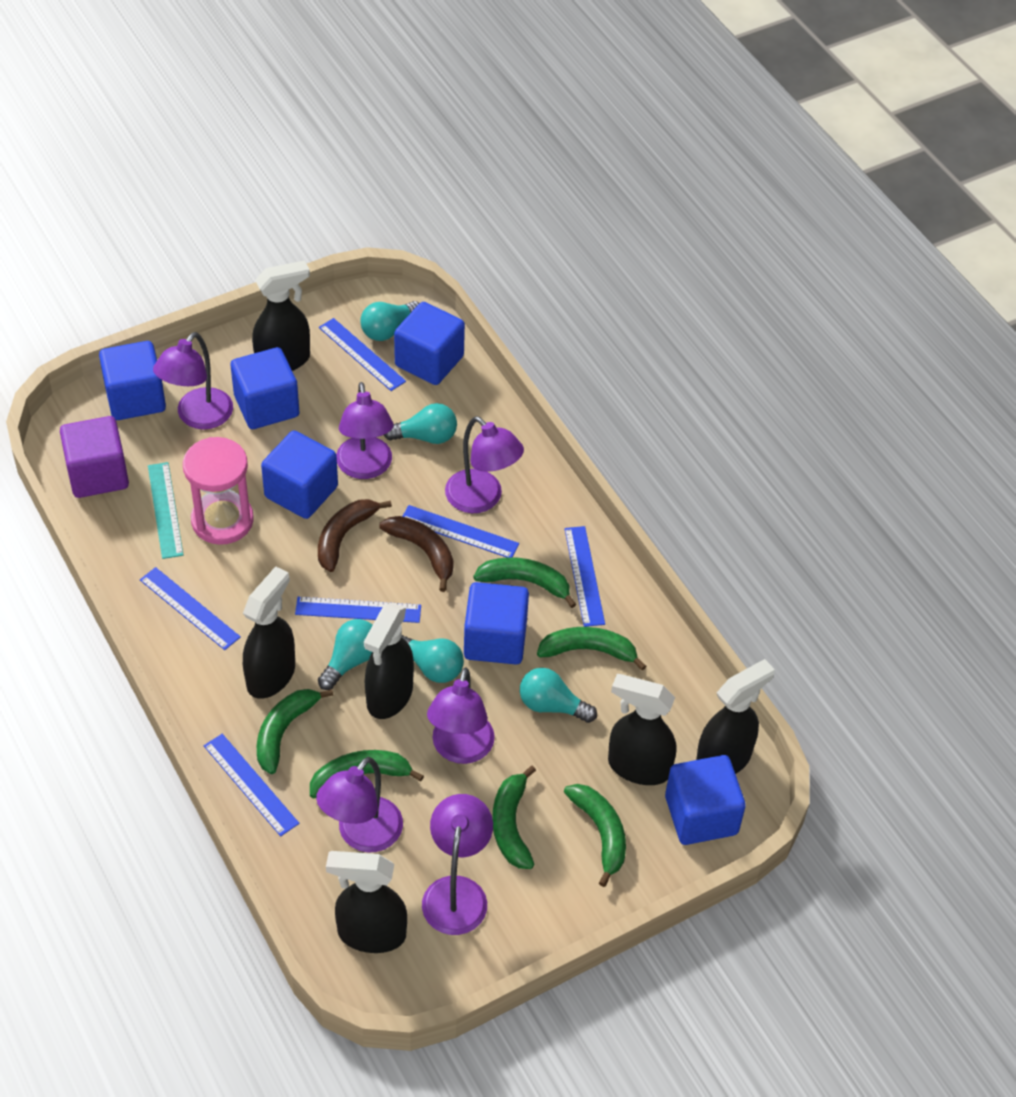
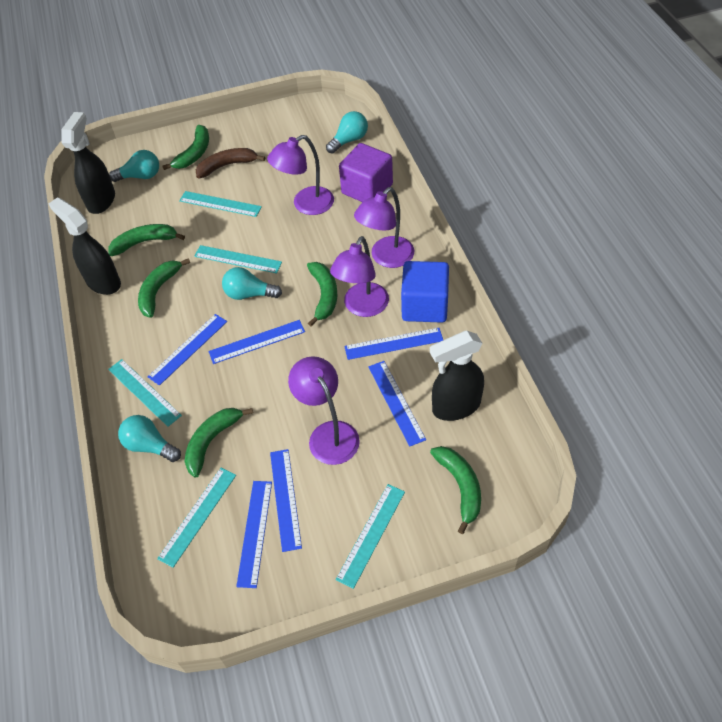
black spray bottle: 6 -> 3
blue cube: 6 -> 1
brown banana: 2 -> 1
pink hourglass: 1 -> 0
purple lamp: 6 -> 4
turquoise light bulb: 5 -> 4
turquoise ruler: 1 -> 5

